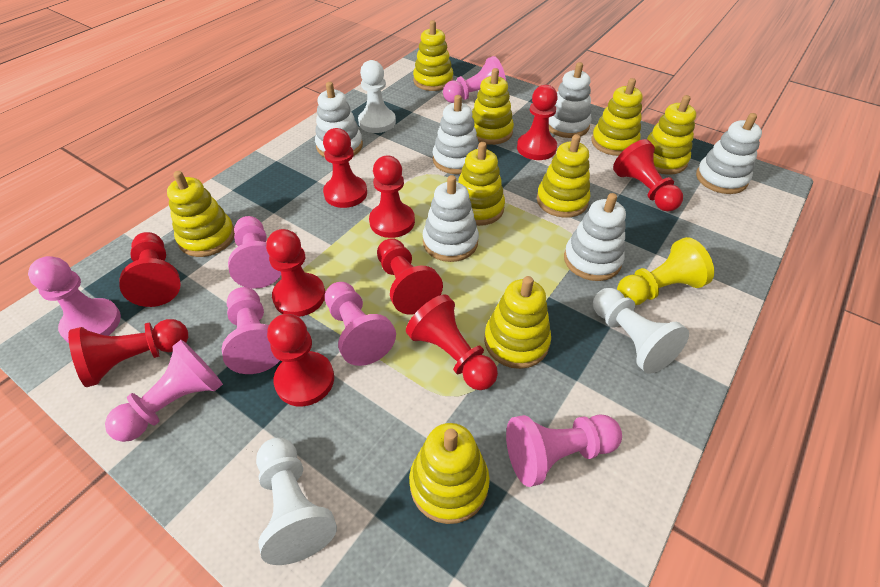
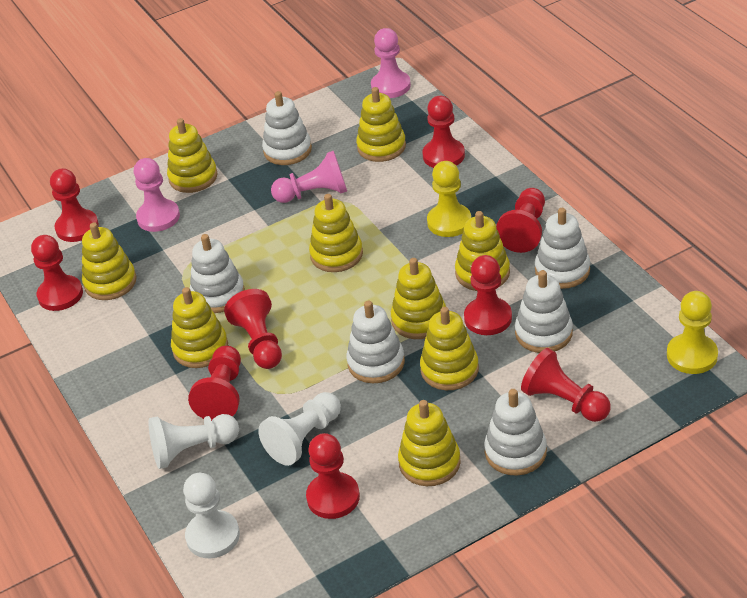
pink pawn: 7 -> 3
red pawn: 10 -> 9
yellow pawn: 1 -> 2

